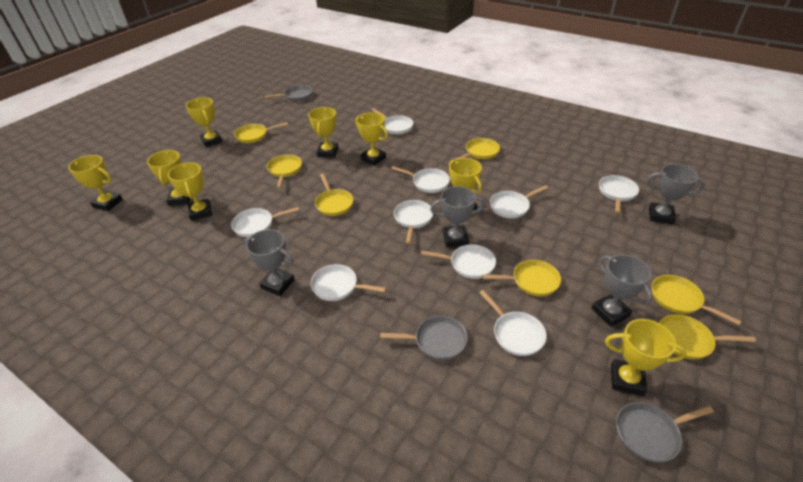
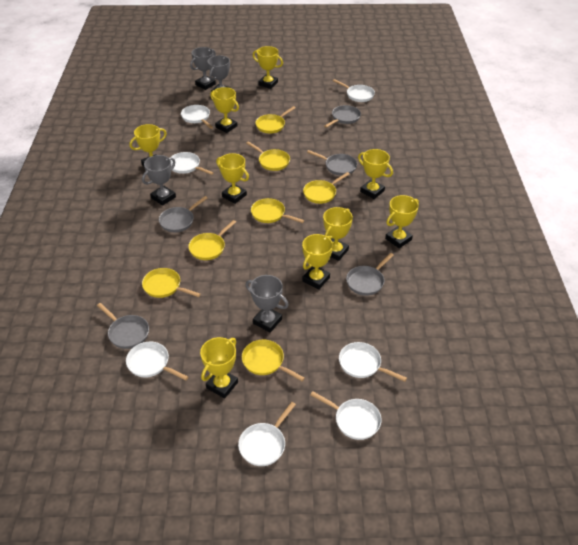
grey pan: 3 -> 5
white pan: 9 -> 7
yellow trophy: 8 -> 9

